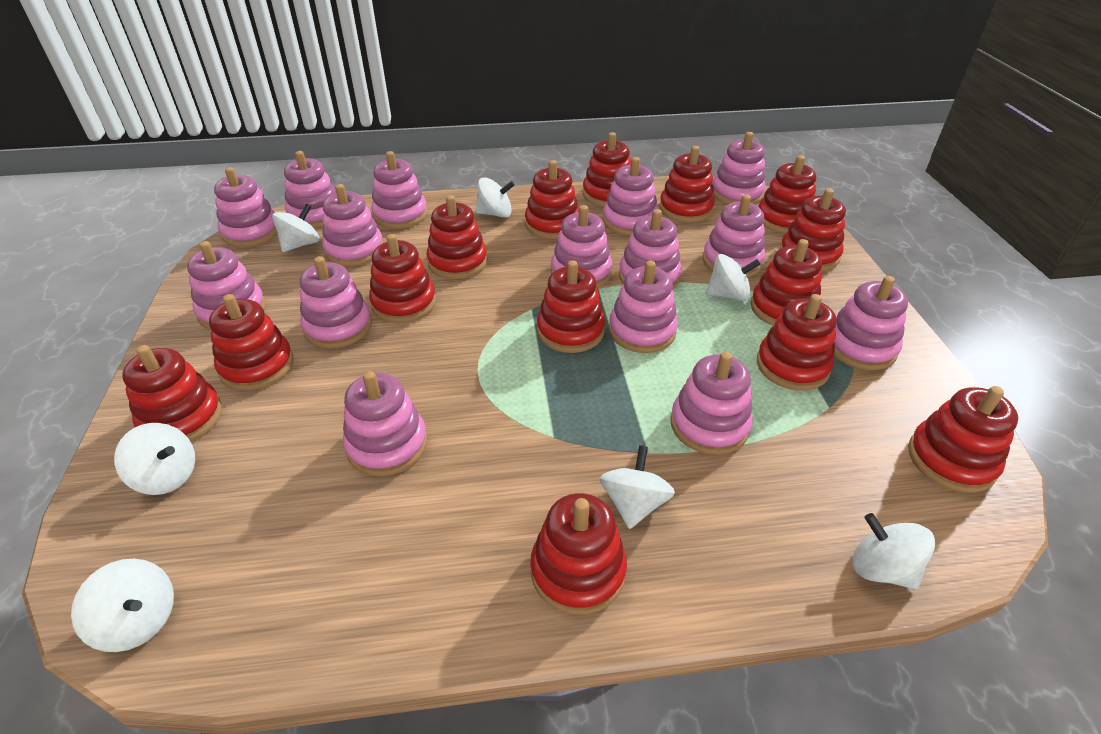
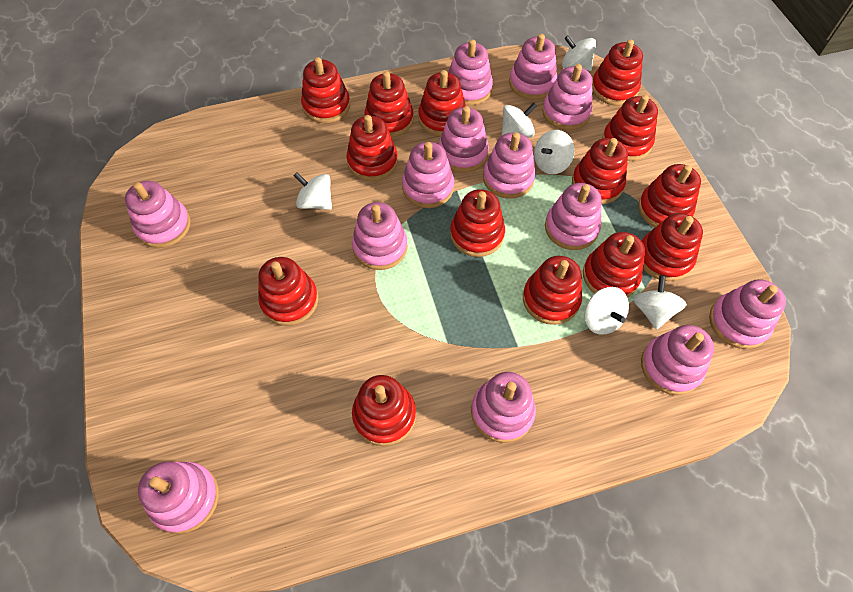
pink stacking toy: 15 -> 13
white spinning top: 7 -> 6

